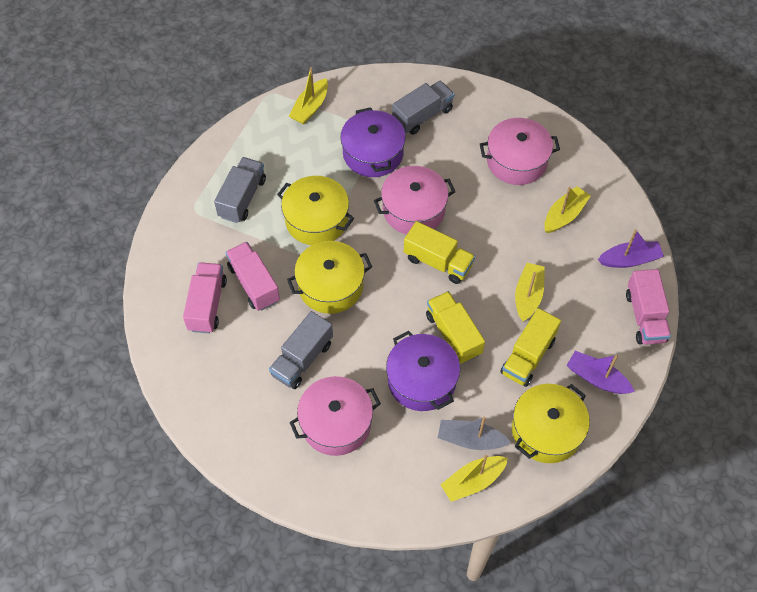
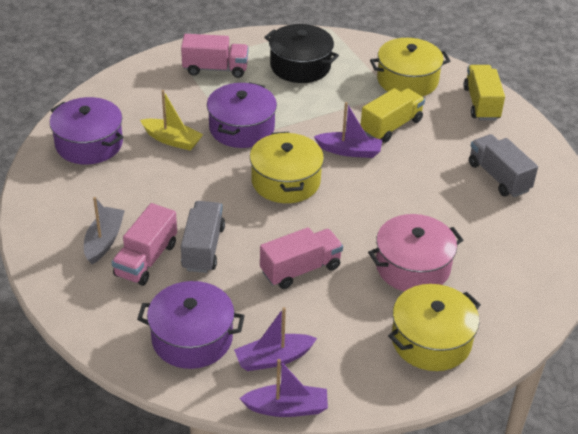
black pot: 0 -> 1
grey truck: 3 -> 2
pink pot: 3 -> 1
purple boat: 2 -> 3
purple pot: 2 -> 3
yellow boat: 4 -> 1
yellow truck: 3 -> 2

